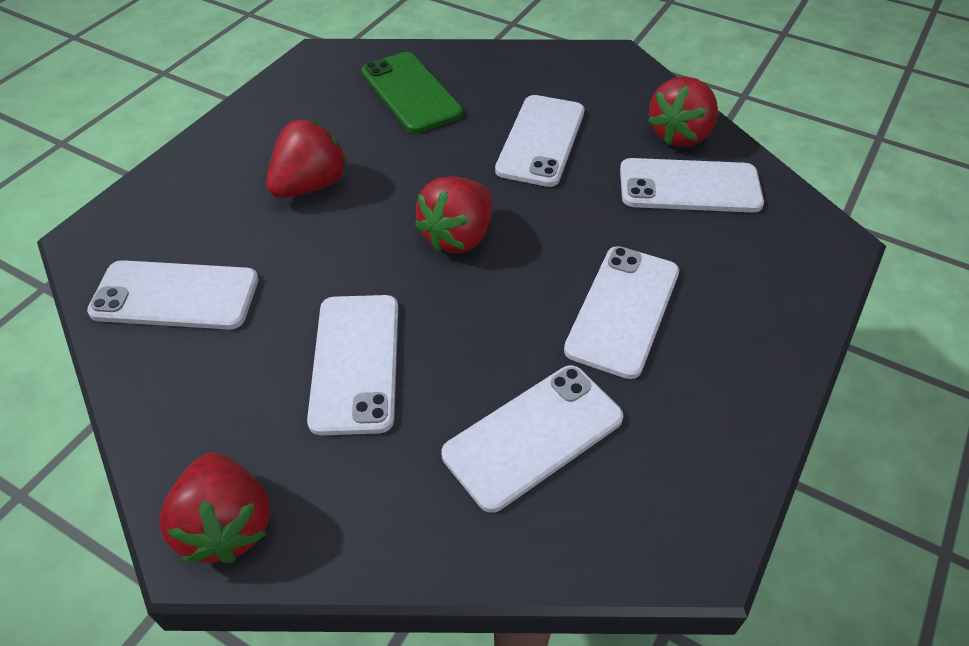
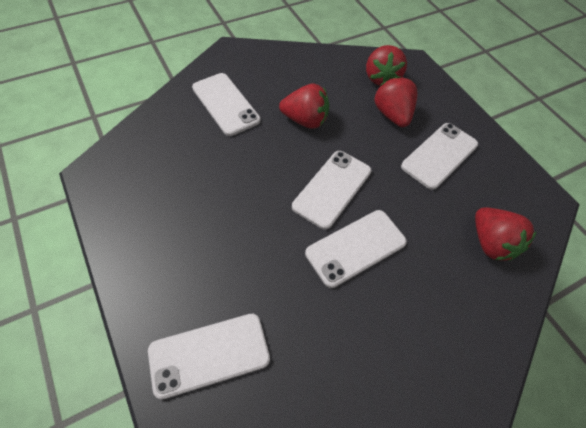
green phone: 1 -> 0
white phone: 6 -> 5

